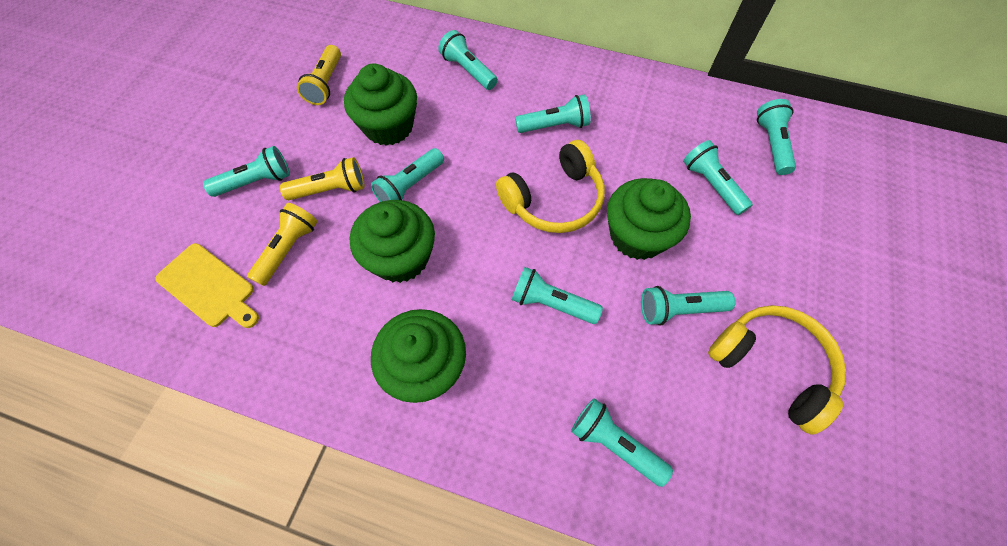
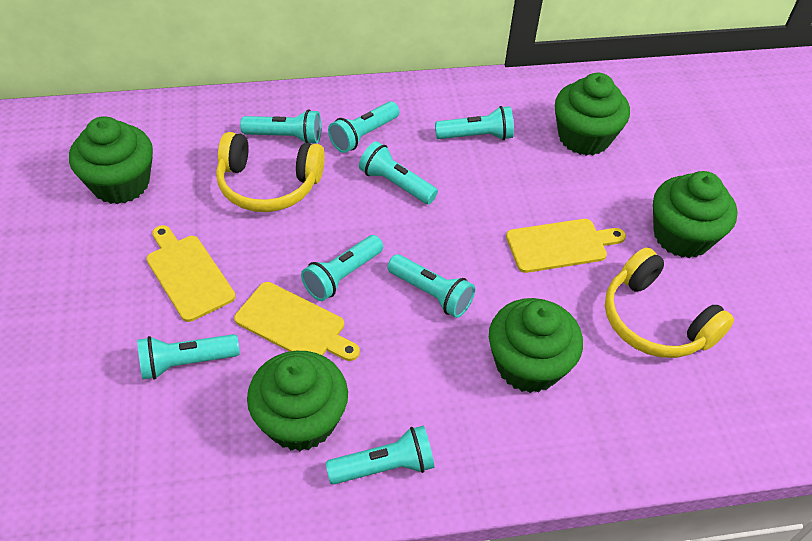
green cupcake: 4 -> 5
turquoise flashlight: 9 -> 8
yellow cutting board: 1 -> 3
yellow flashlight: 3 -> 0

